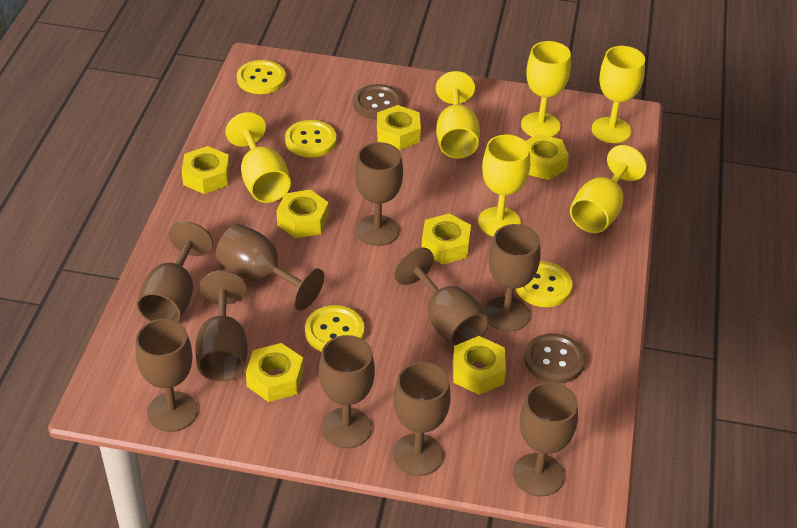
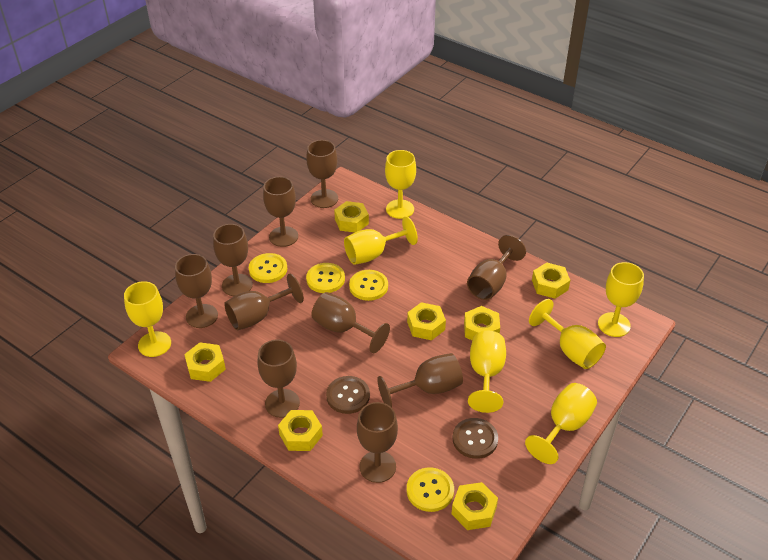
yellow goblet: 6 -> 7

